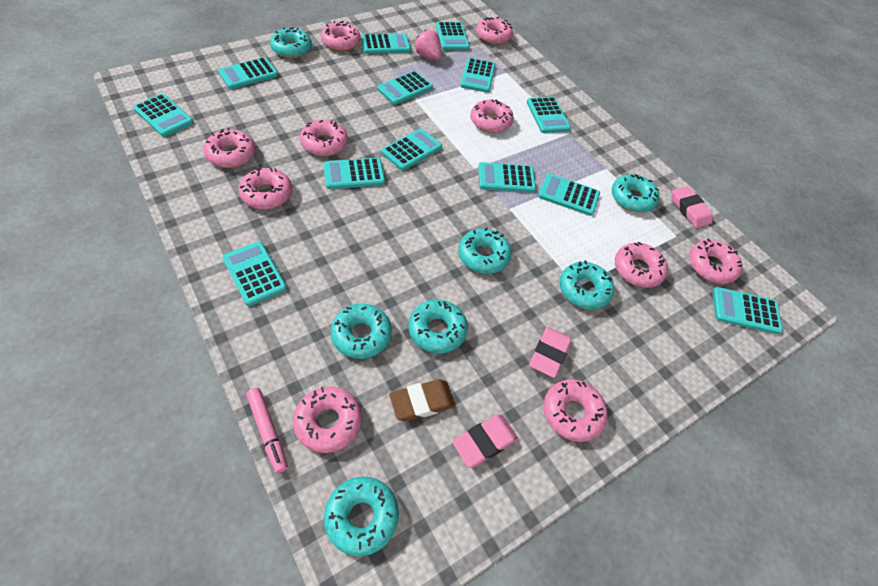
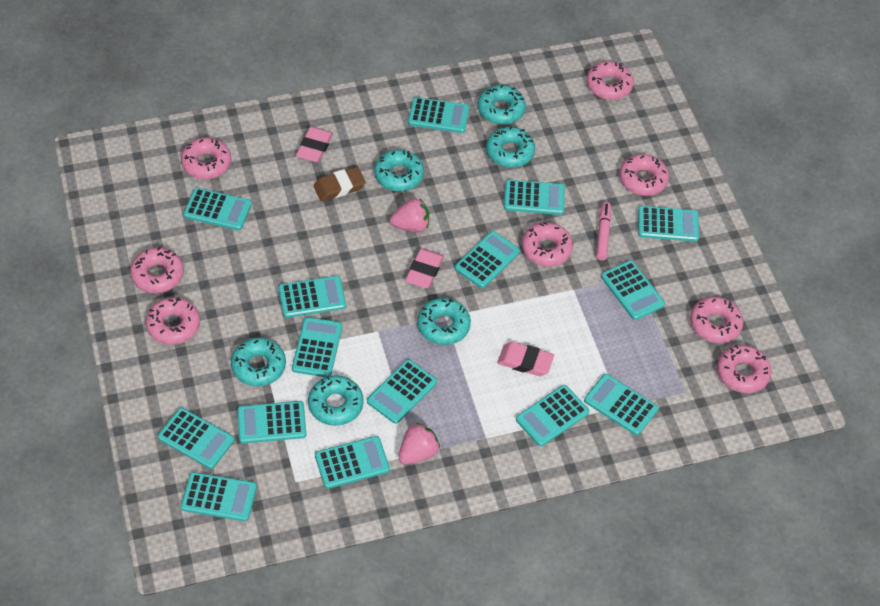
pink donut: 10 -> 8
pink strawberry: 1 -> 2
turquoise calculator: 13 -> 15
turquoise donut: 7 -> 6

